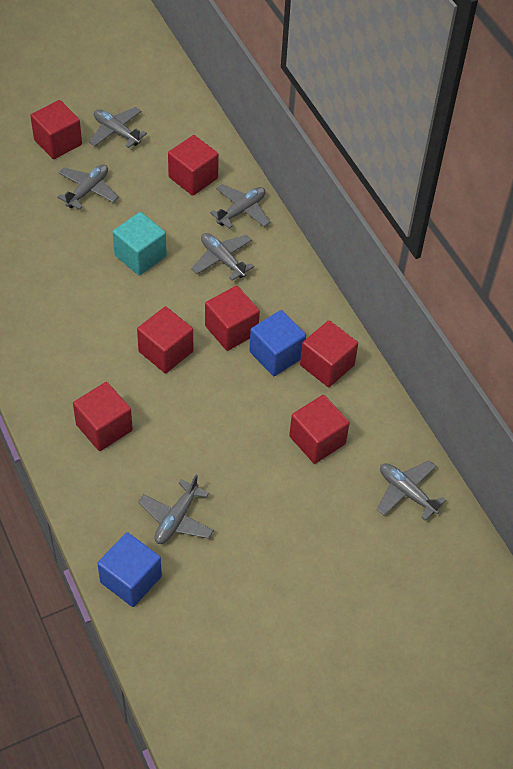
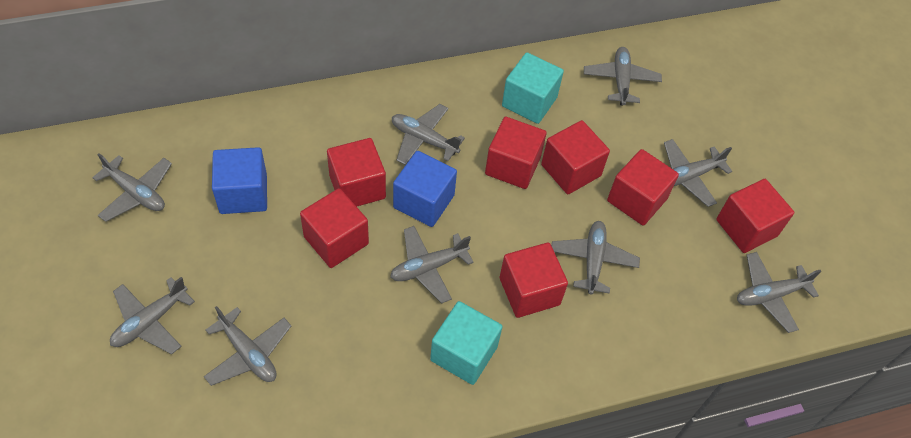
grey plane: 6 -> 9
turquoise cube: 1 -> 2

